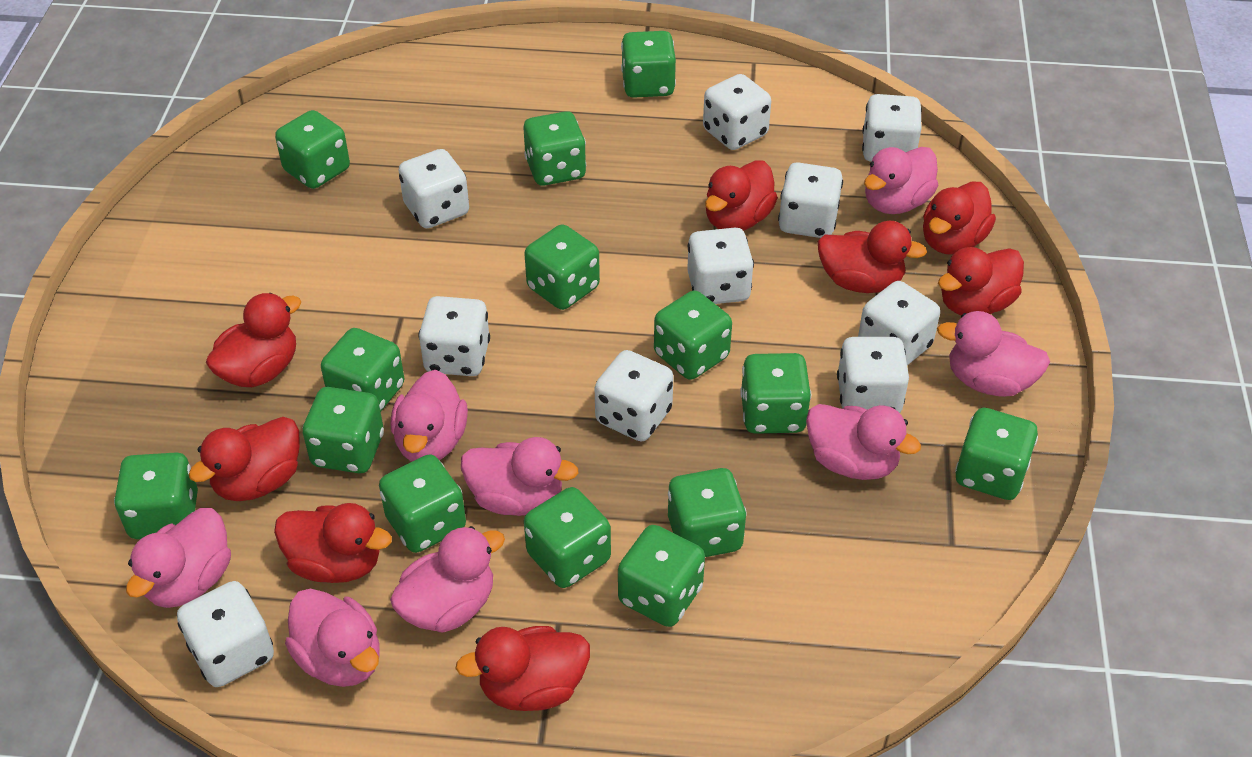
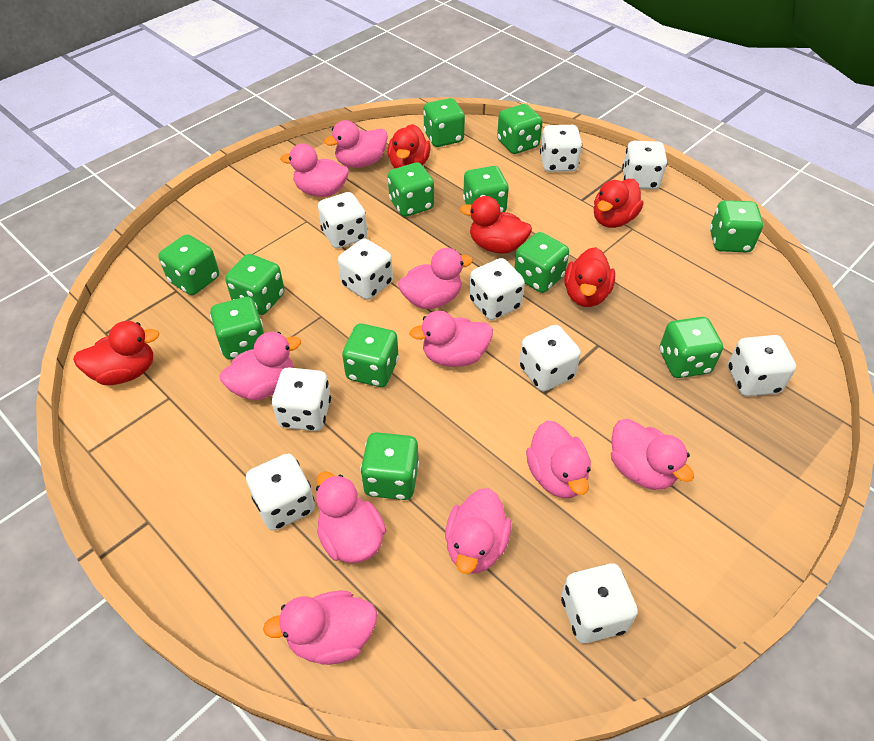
green dice: 14 -> 12
pink duck: 8 -> 10
red duck: 8 -> 5

